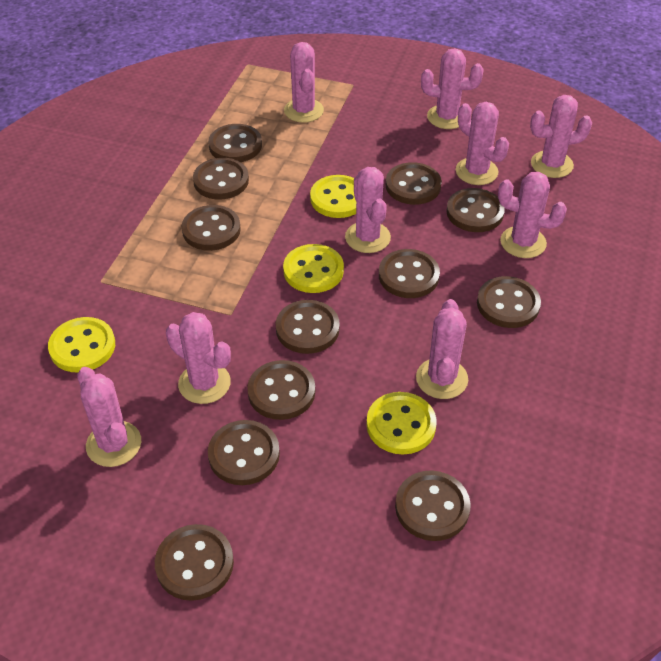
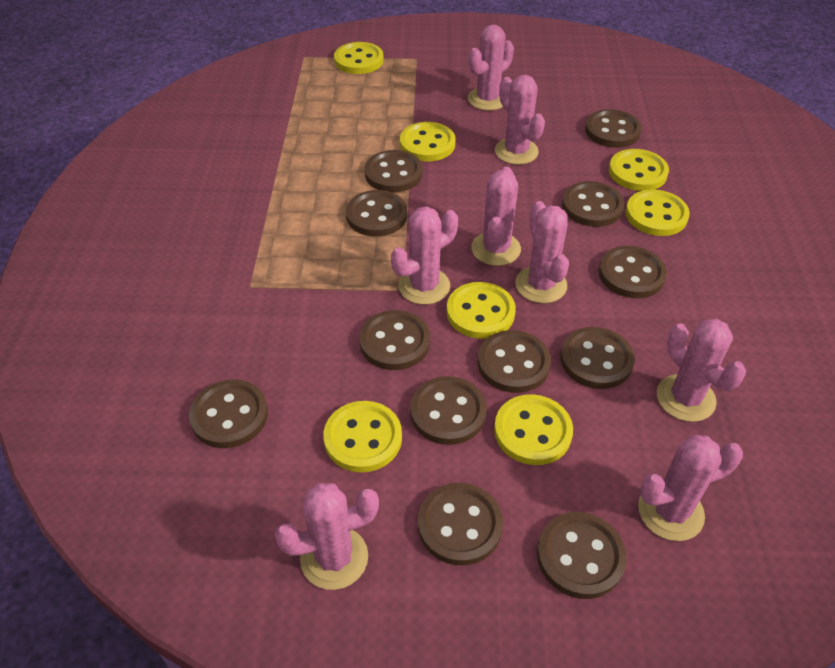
pink cactus: 9 -> 8
yellow button: 4 -> 7

